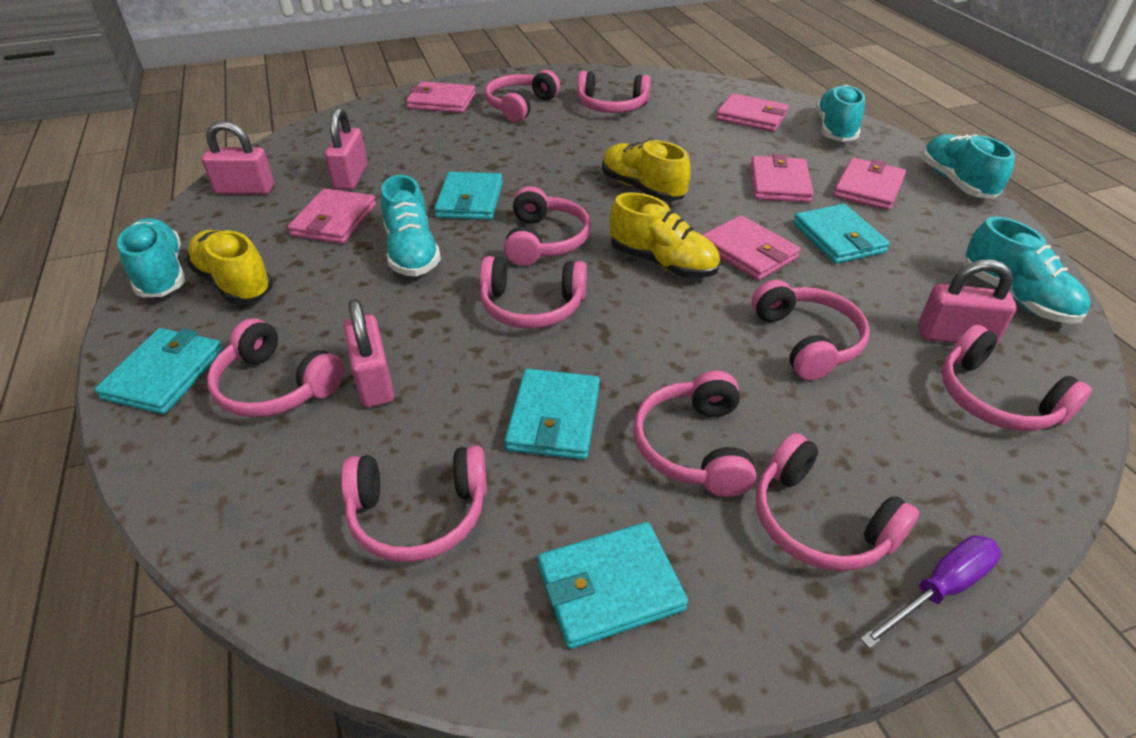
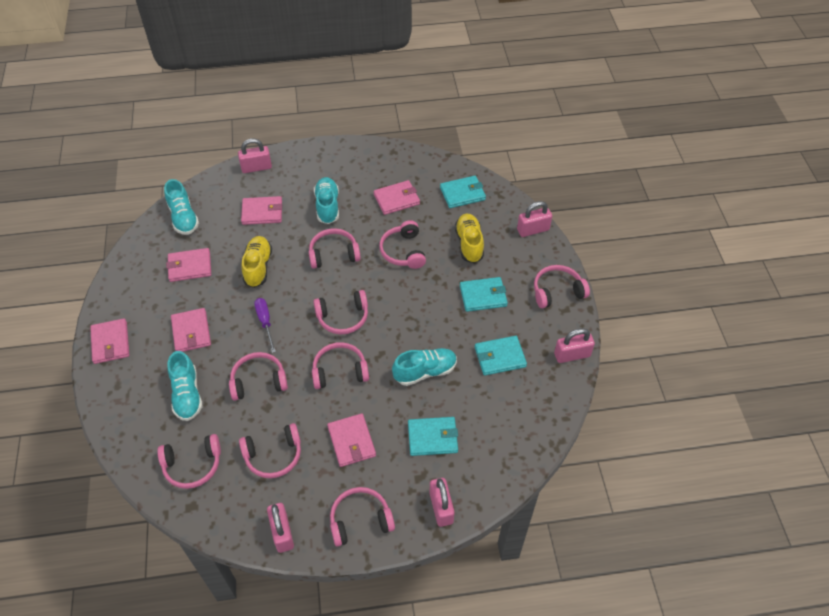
pink headphones: 10 -> 9
pink padlock: 4 -> 5
turquoise shoe: 5 -> 4
turquoise wallet: 5 -> 4
yellow shoe: 3 -> 2

